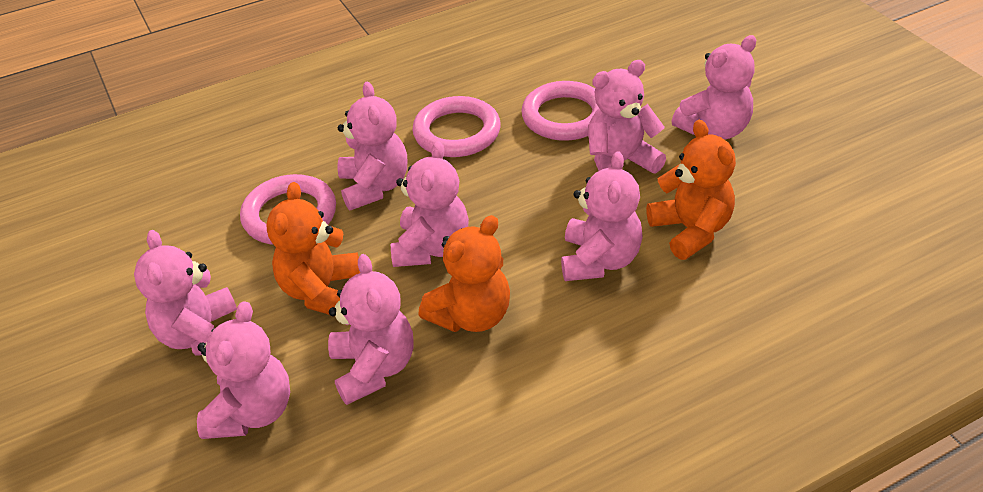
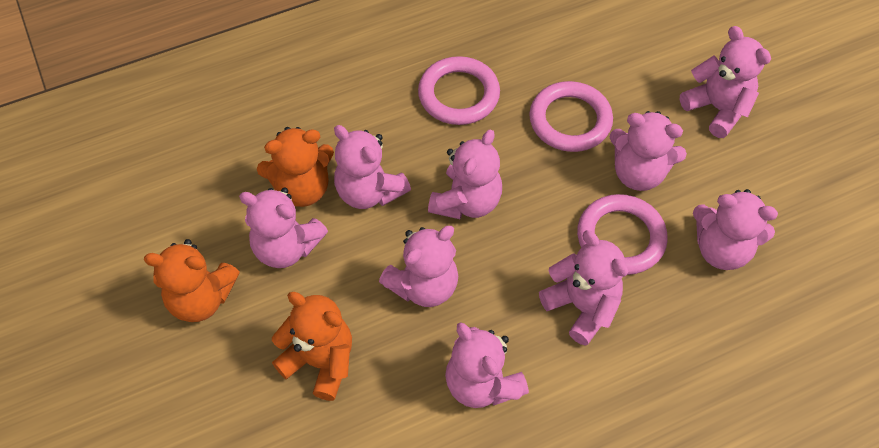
pink teddy bear: 8 -> 9

